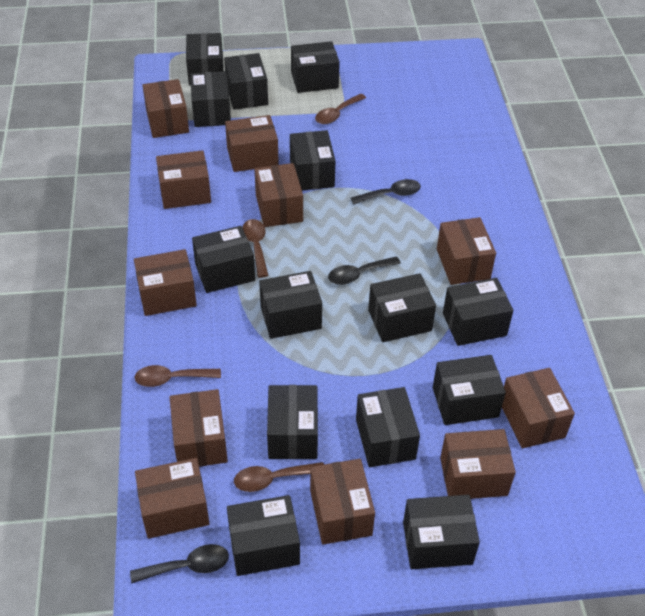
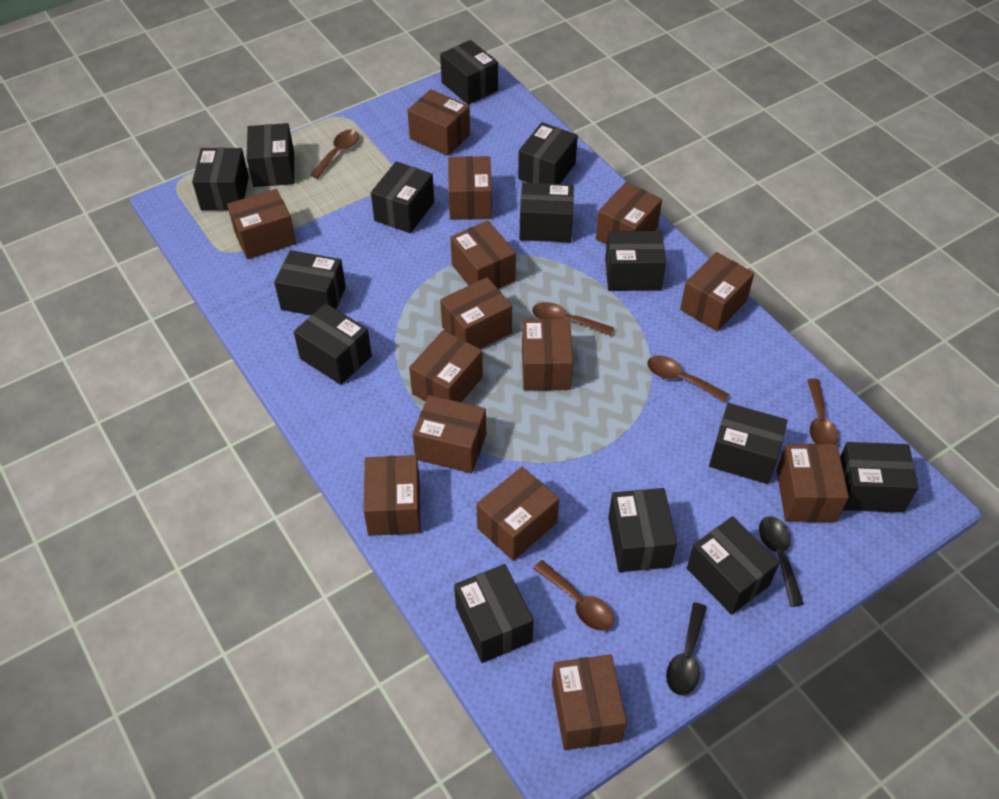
black spoon: 3 -> 2
brown box: 11 -> 14
brown spoon: 4 -> 5

